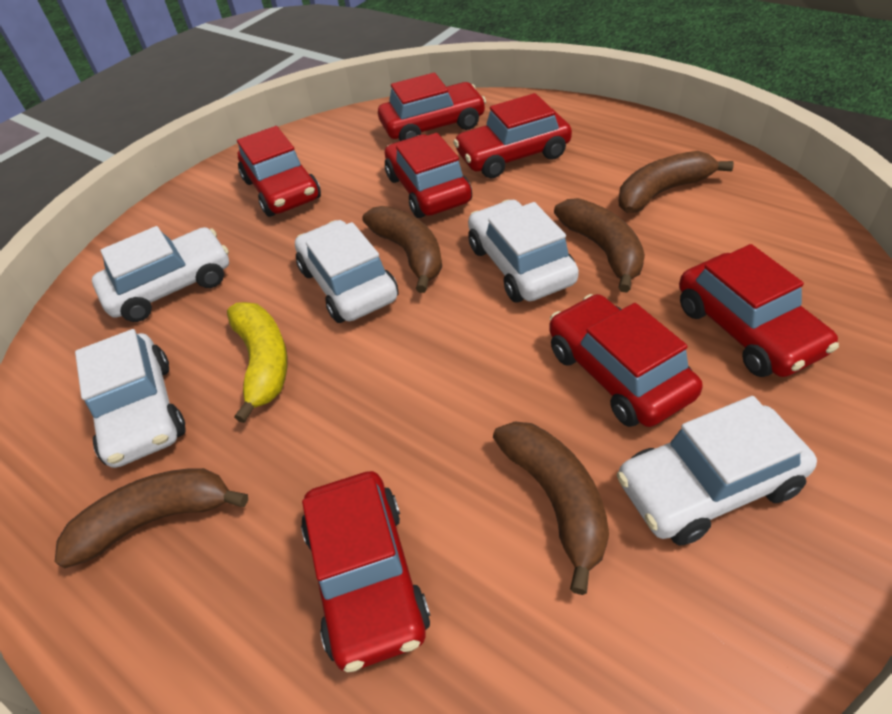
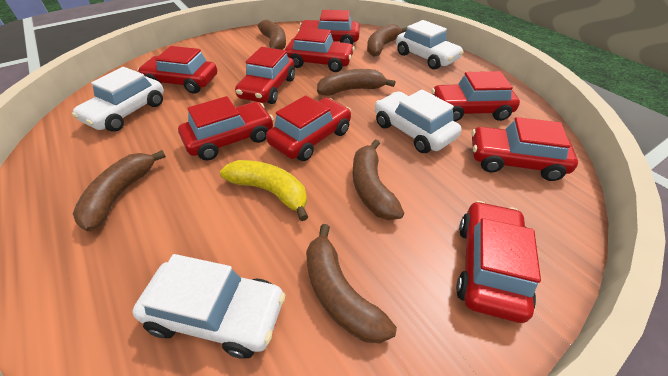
brown banana: 5 -> 6
red car: 7 -> 9
white car: 5 -> 4

